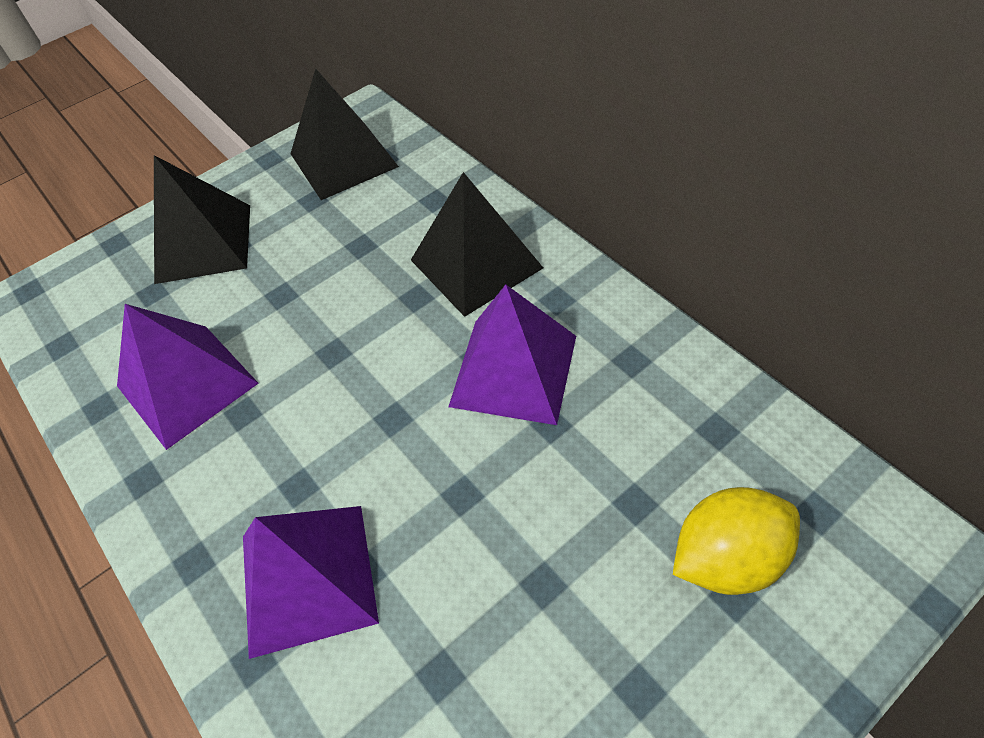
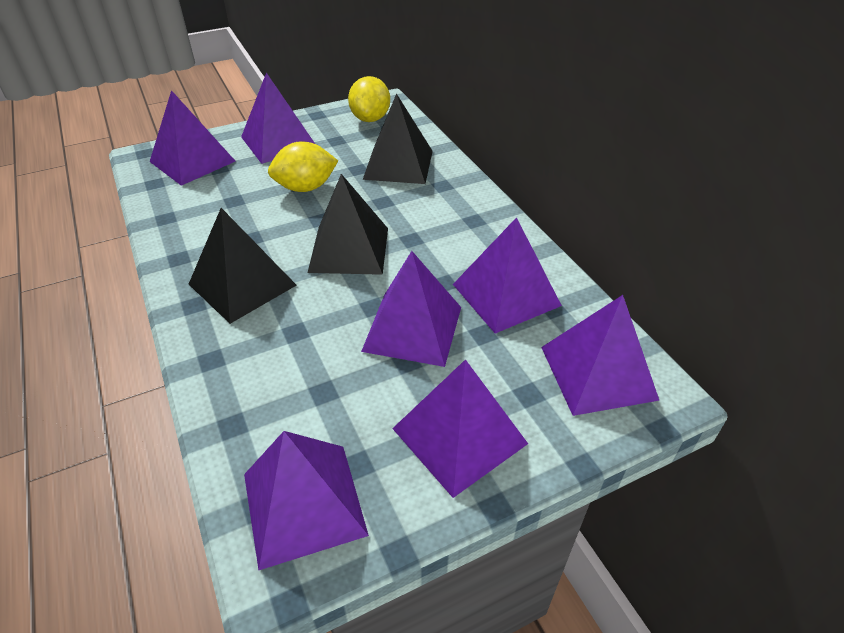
purple pyramid: 3 -> 7
yellow lemon: 1 -> 2

